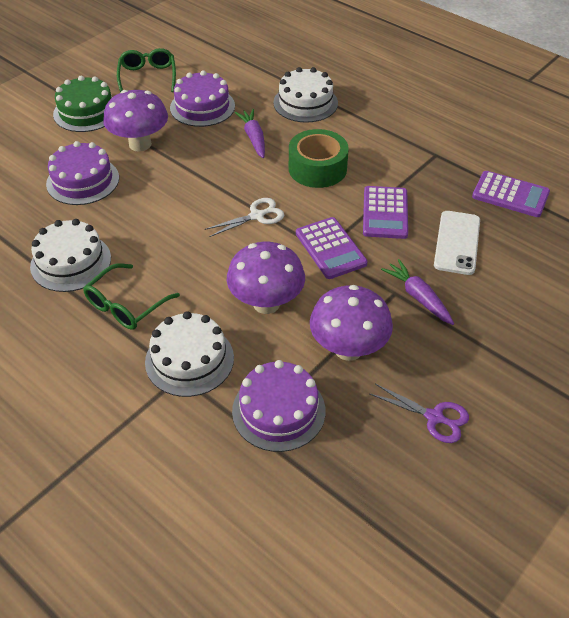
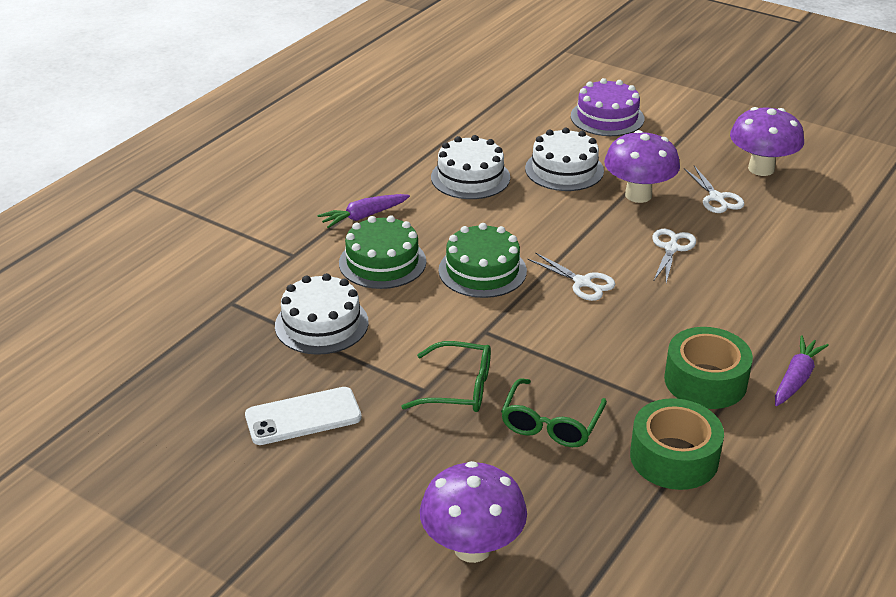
green cake: 1 -> 2
green tape: 1 -> 2
purple cake: 3 -> 1
purple calculator: 3 -> 0
purple scissors: 1 -> 0
white scissors: 1 -> 3

